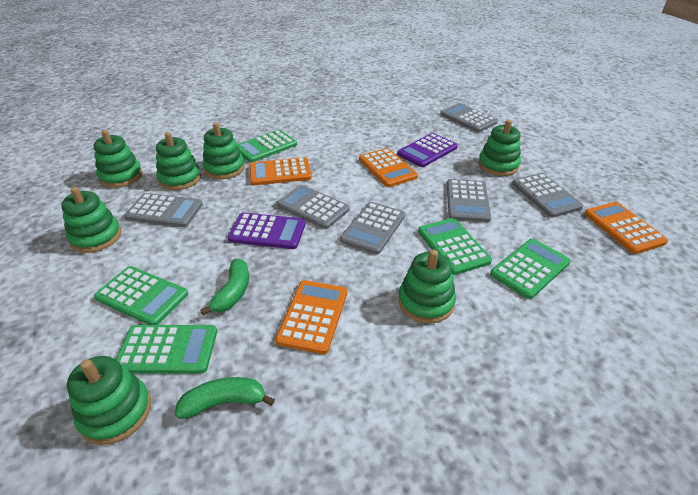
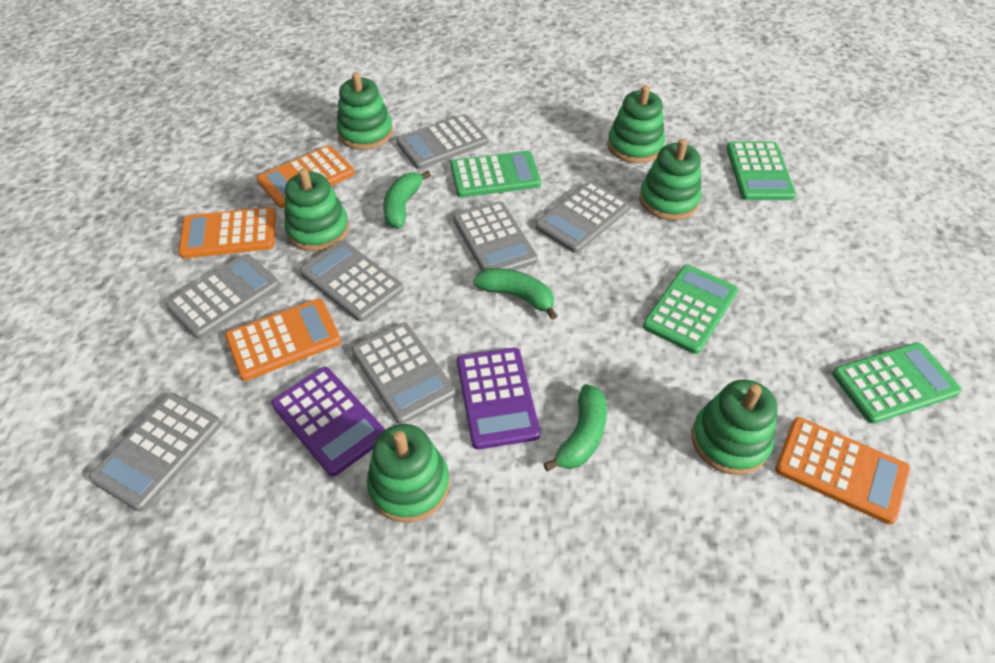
green banana: 2 -> 3
green calculator: 5 -> 4
green stacking toy: 7 -> 6
grey calculator: 6 -> 7

